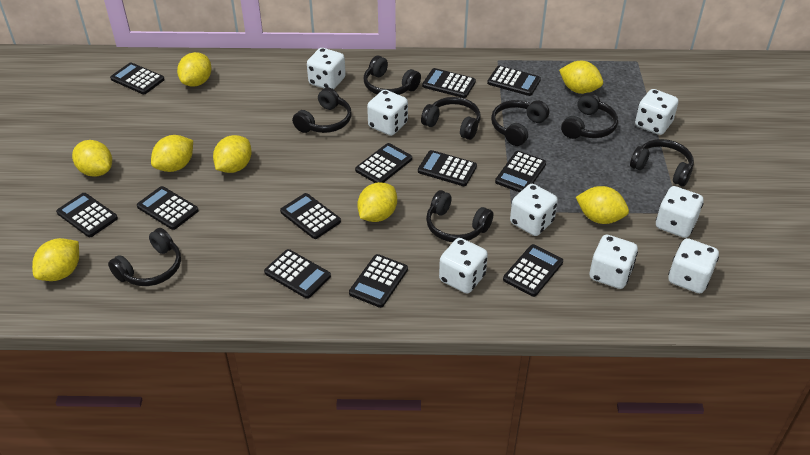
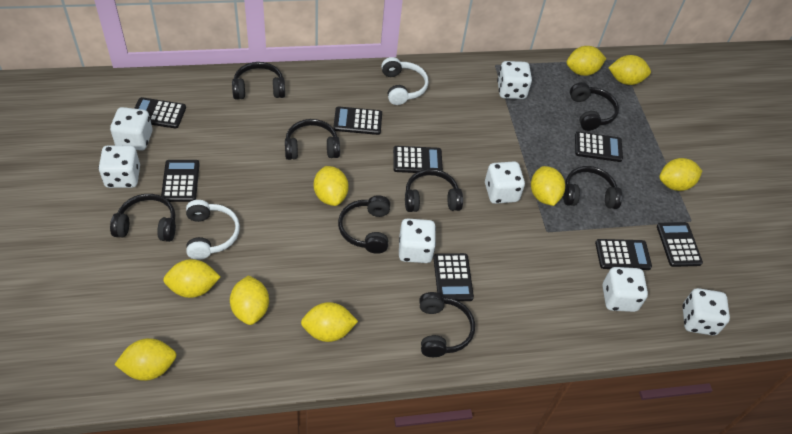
black calculator: 12 -> 8
white dice: 8 -> 7
white headphones: 0 -> 2
yellow lemon: 8 -> 9

